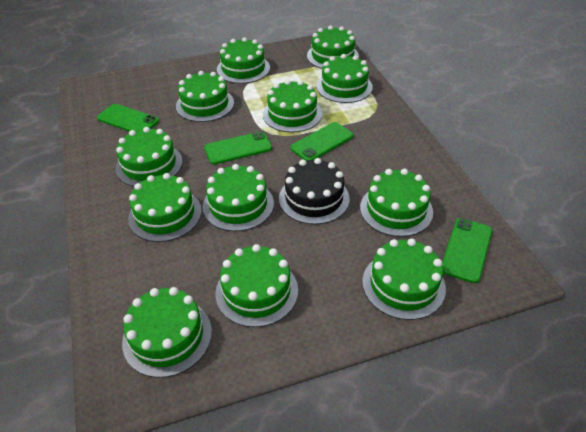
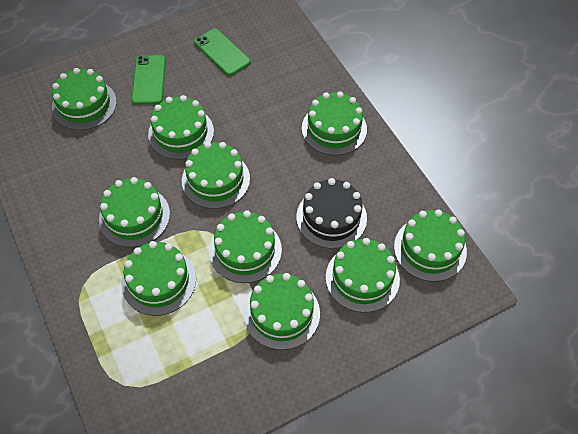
green cake: 12 -> 10
green phone: 4 -> 2

